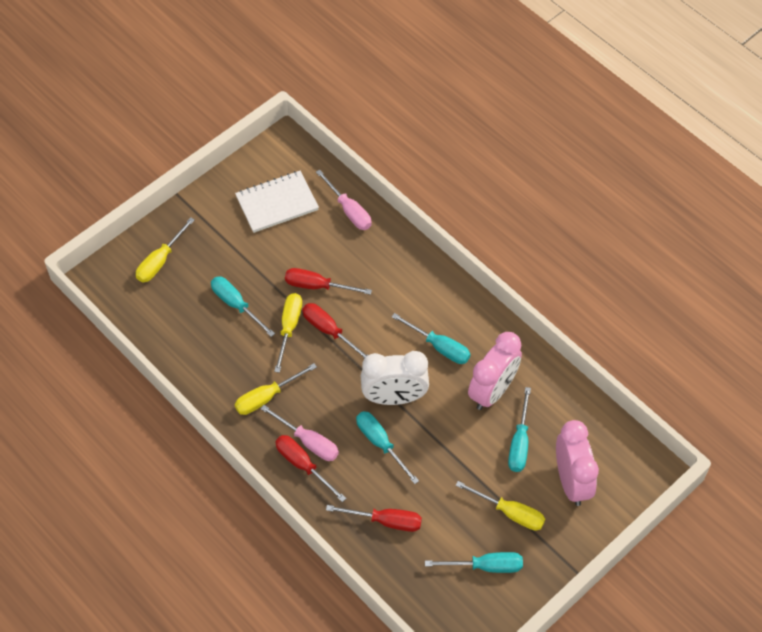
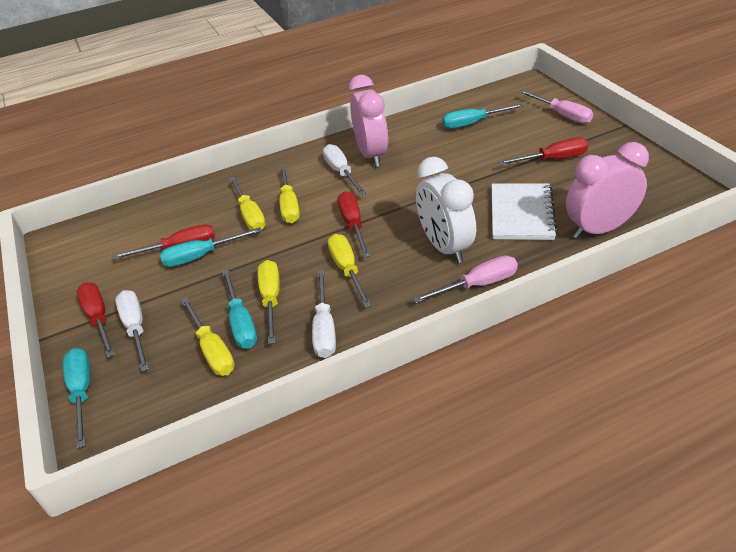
turquoise screwdriver: 5 -> 4
white screwdriver: 0 -> 3
yellow screwdriver: 4 -> 5

